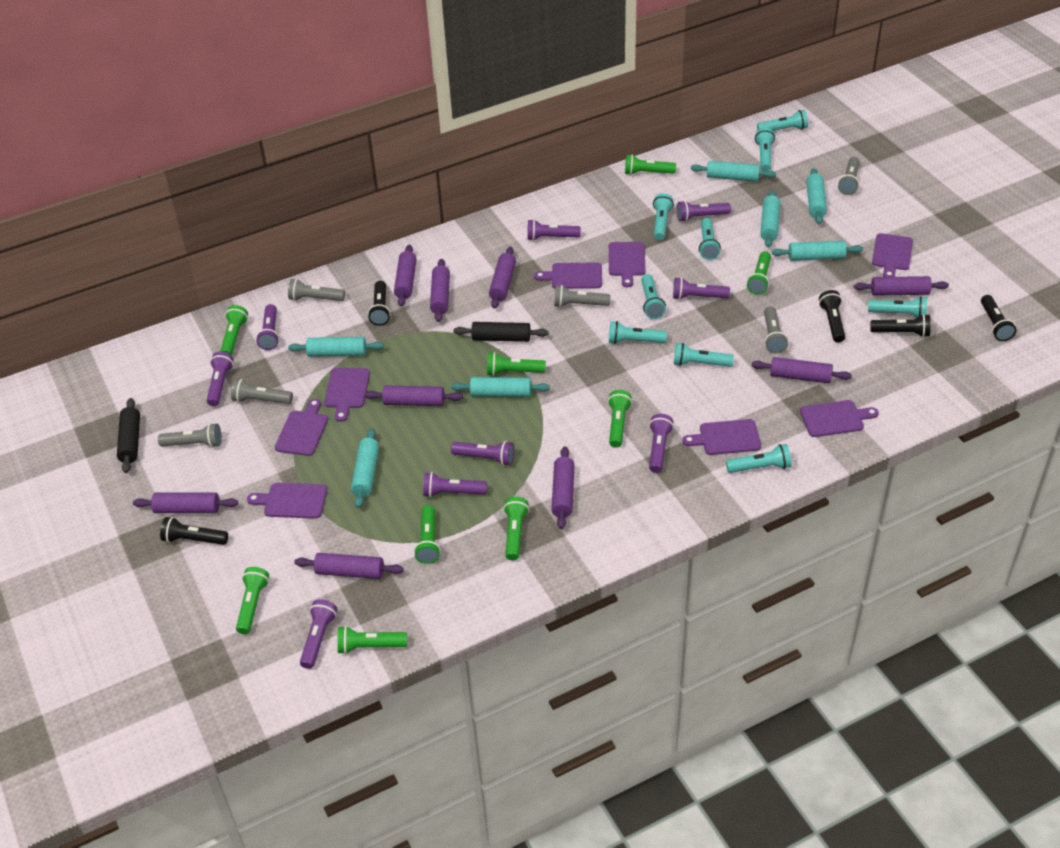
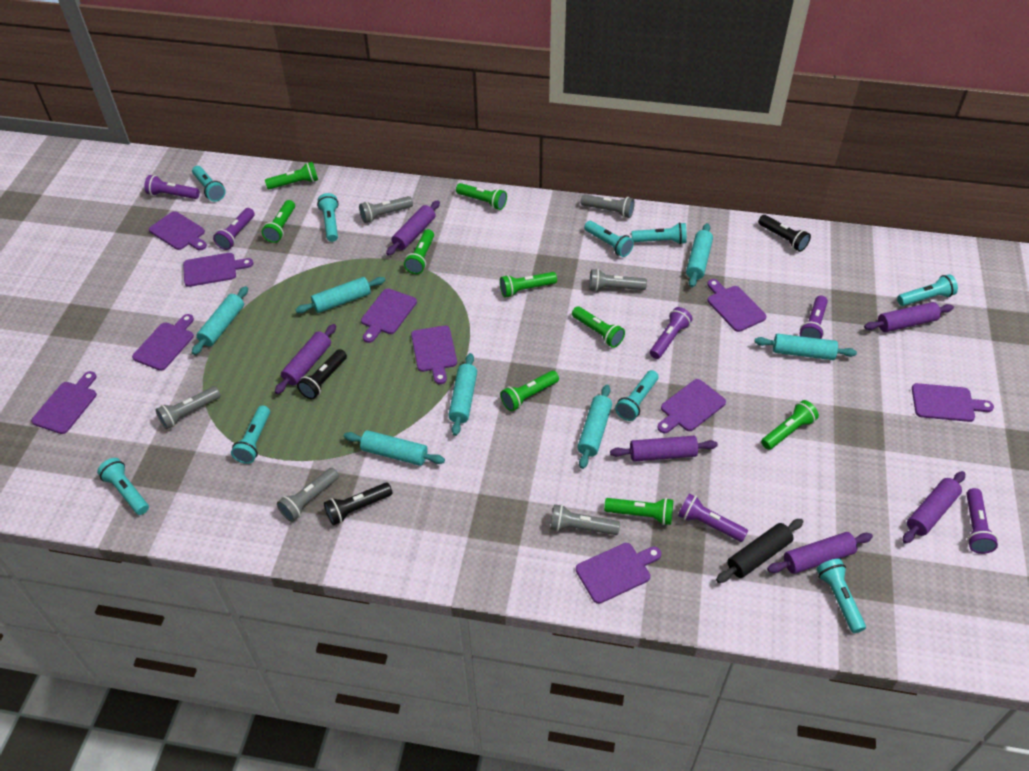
black flashlight: 5 -> 3
black rolling pin: 2 -> 1
purple cutting board: 8 -> 10
purple flashlight: 9 -> 6
purple rolling pin: 9 -> 6

